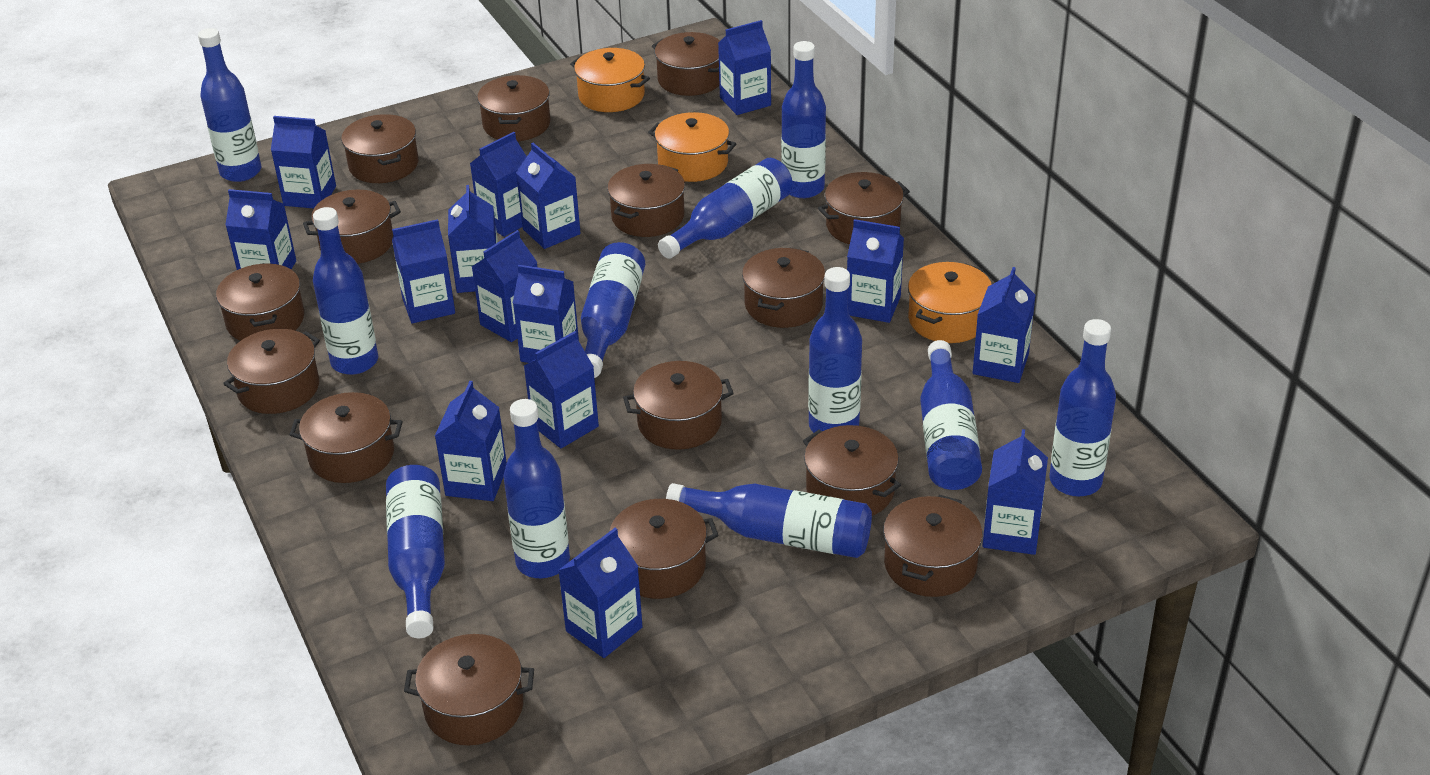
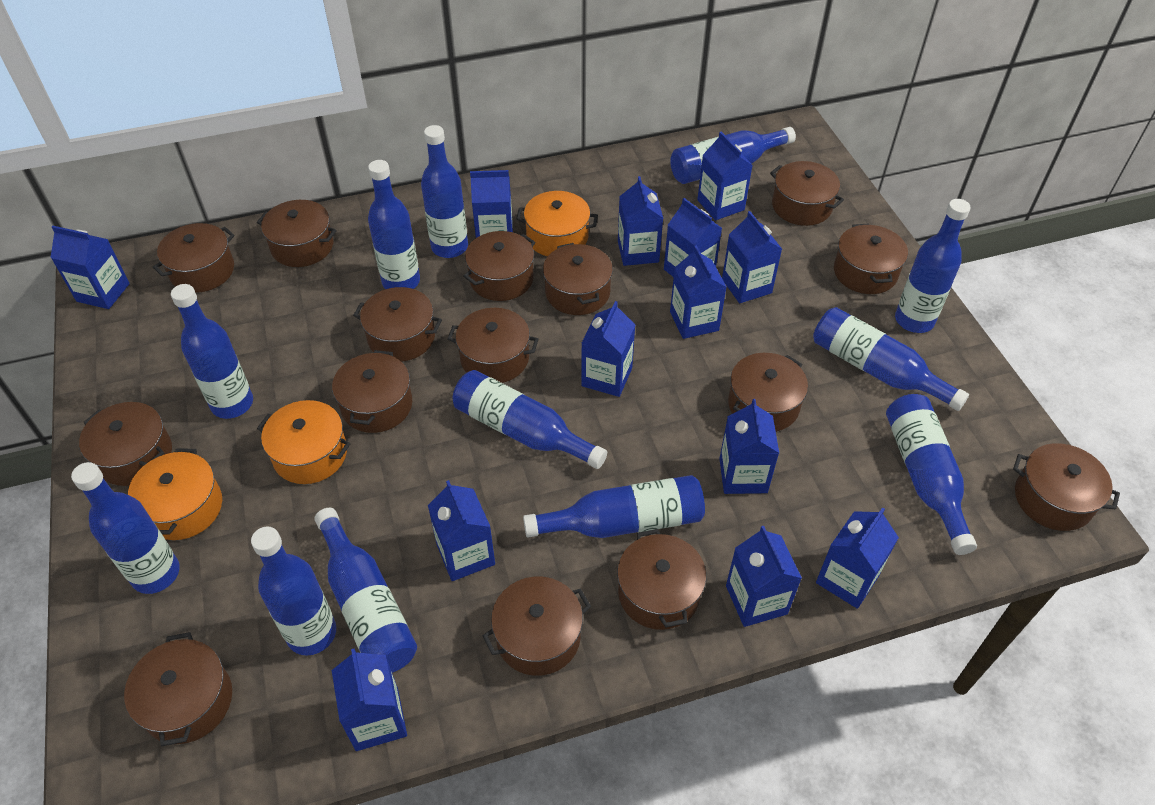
blue bottle: 11 -> 12
blue carton: 15 -> 13

